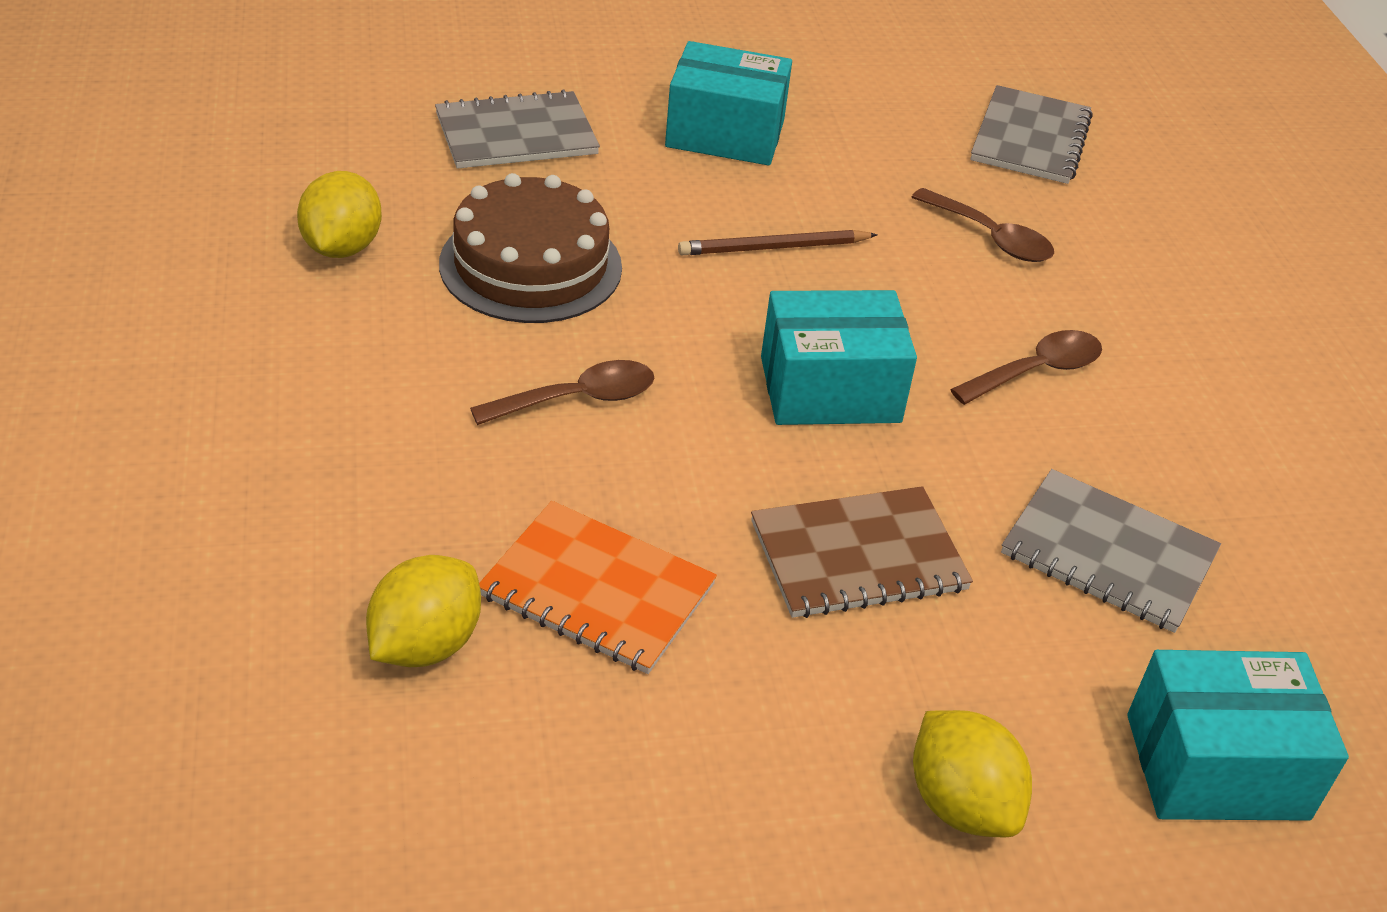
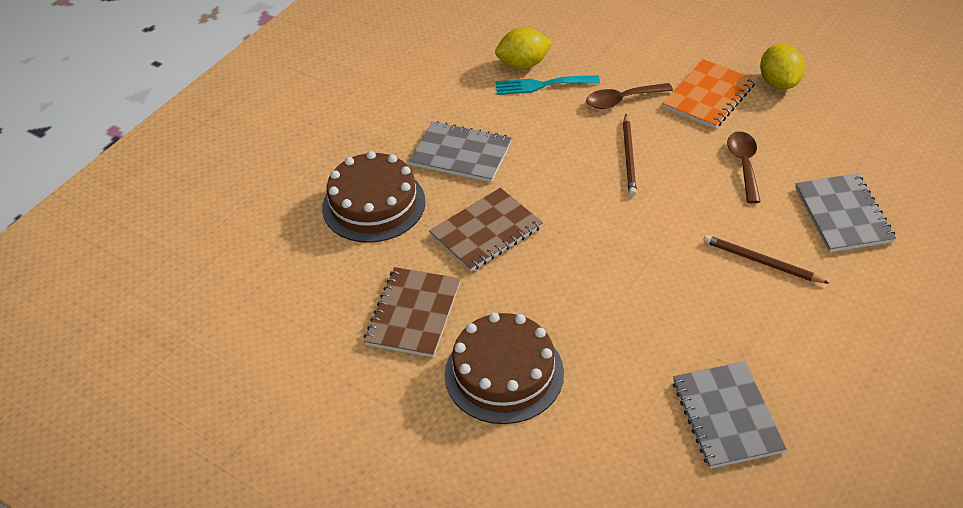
brown cake: 1 -> 2
brown notebook: 1 -> 2
brown pencil: 1 -> 2
brown spoon: 3 -> 2
turquoise box: 3 -> 0
turquoise fork: 0 -> 1
yellow lemon: 3 -> 2

